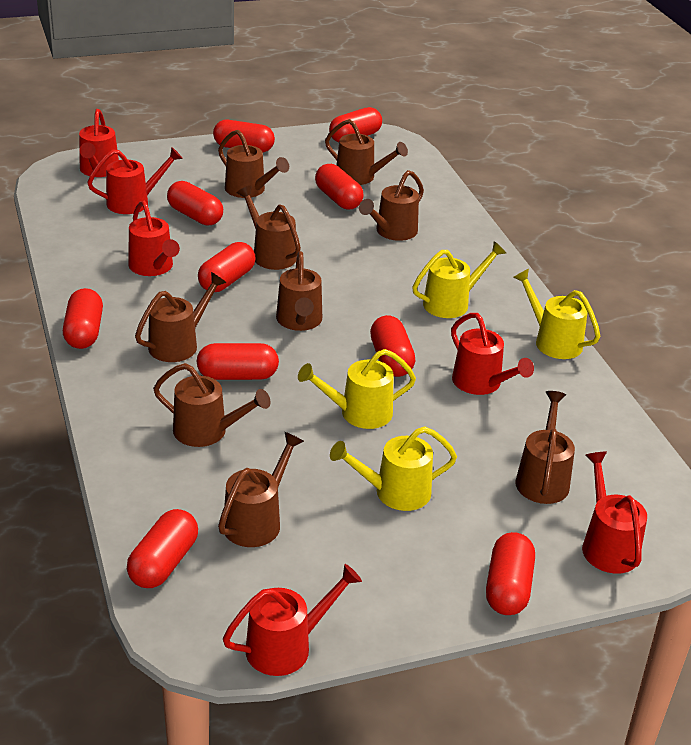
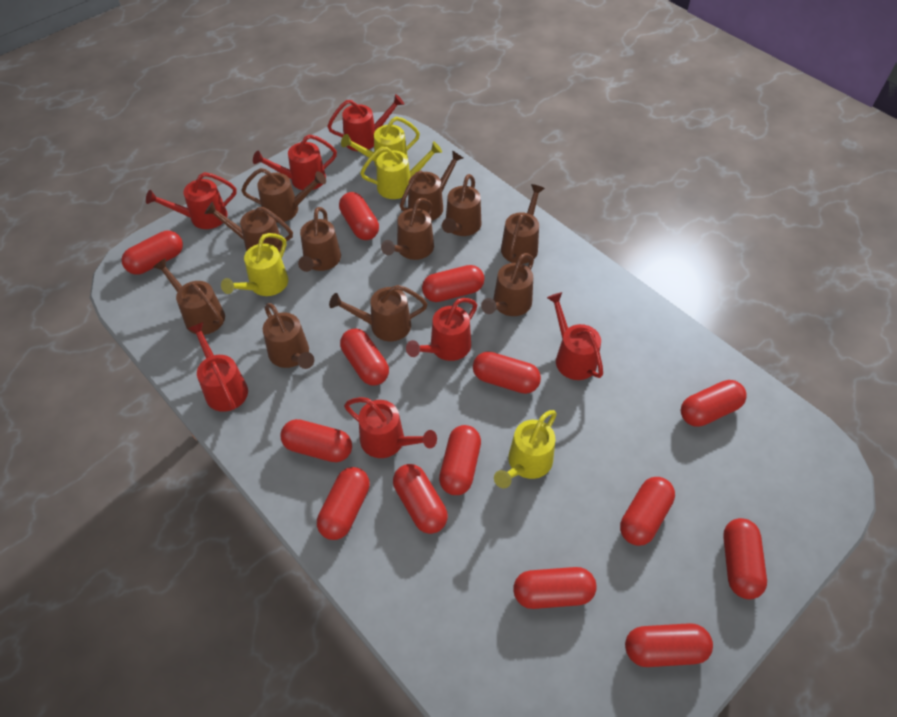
brown watering can: 9 -> 11
red capsule: 10 -> 14
red watering can: 6 -> 7

